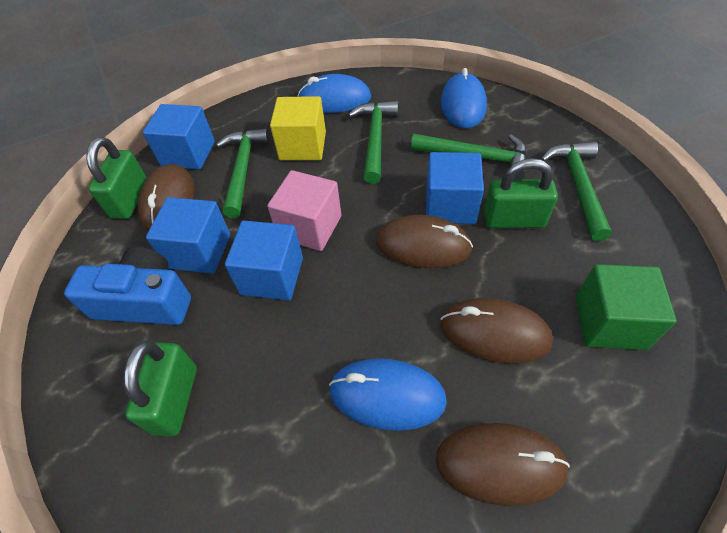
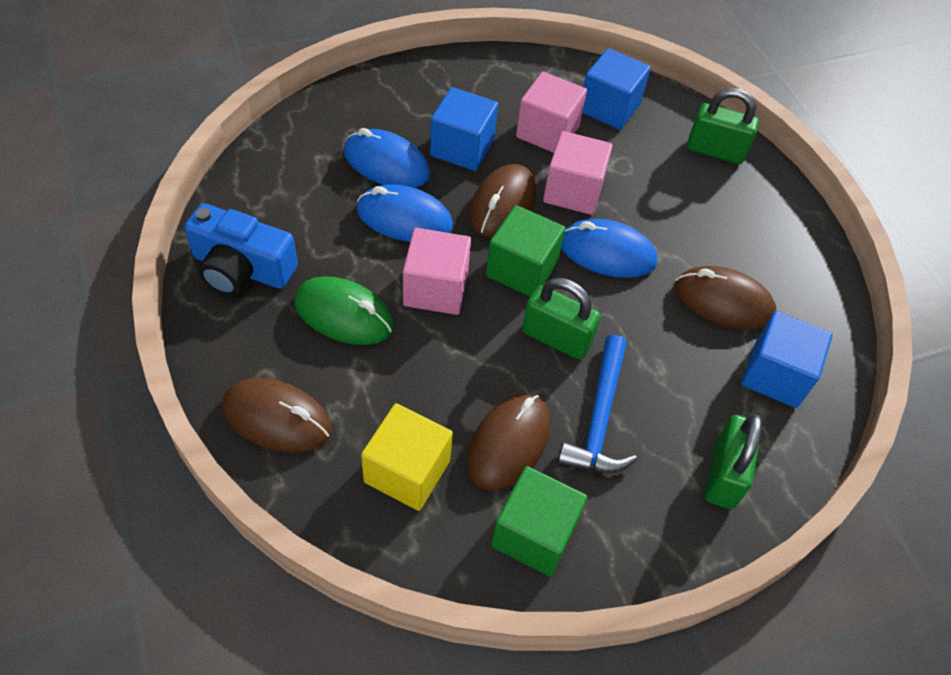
blue cube: 4 -> 3
blue hammer: 0 -> 1
green cube: 1 -> 2
green hammer: 4 -> 0
green mouse: 0 -> 1
pink cube: 1 -> 3

